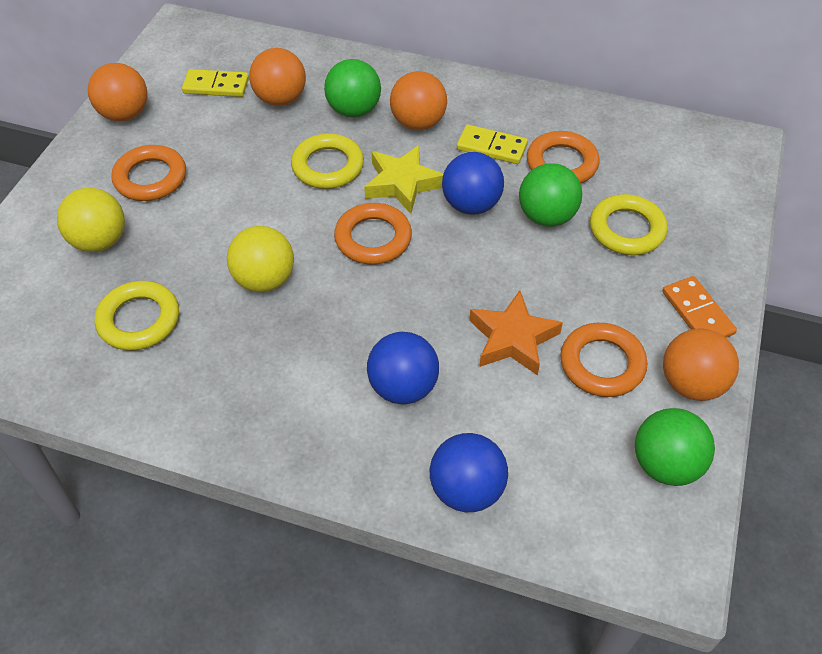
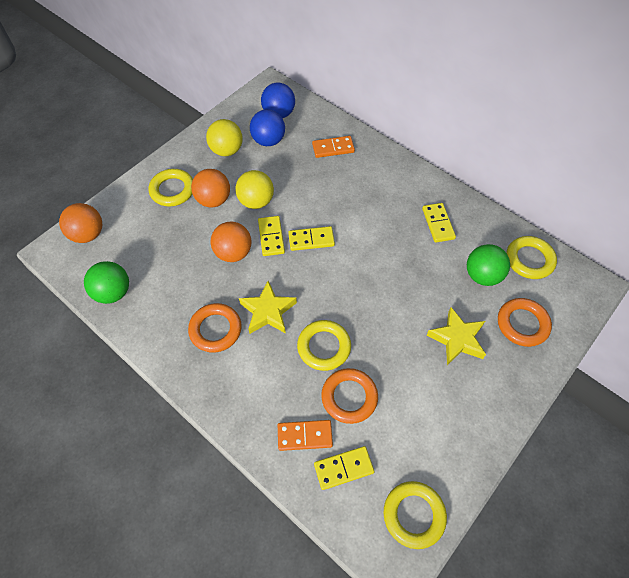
blue ball: 3 -> 2
green ball: 3 -> 2
orange ball: 4 -> 3
orange domino: 1 -> 2
orange ring: 4 -> 3
orange star: 1 -> 0
yellow domino: 2 -> 4
yellow ring: 3 -> 4
yellow star: 1 -> 2

